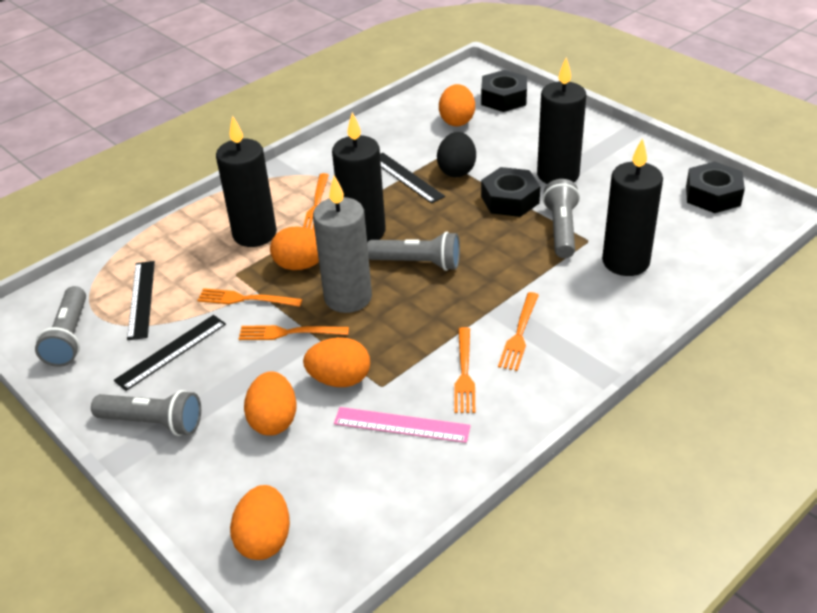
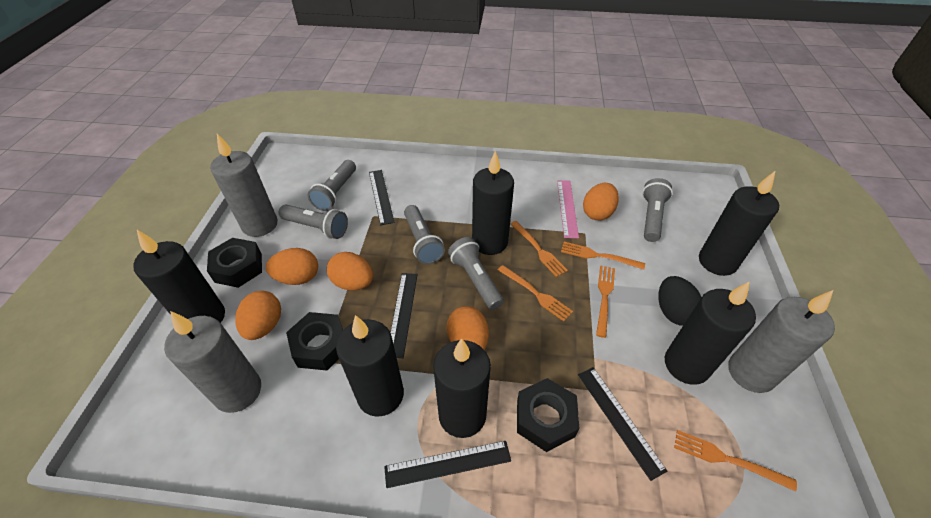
black candle: 4 -> 6
black ruler: 3 -> 4
grey candle: 1 -> 3
grey flashlight: 4 -> 5

